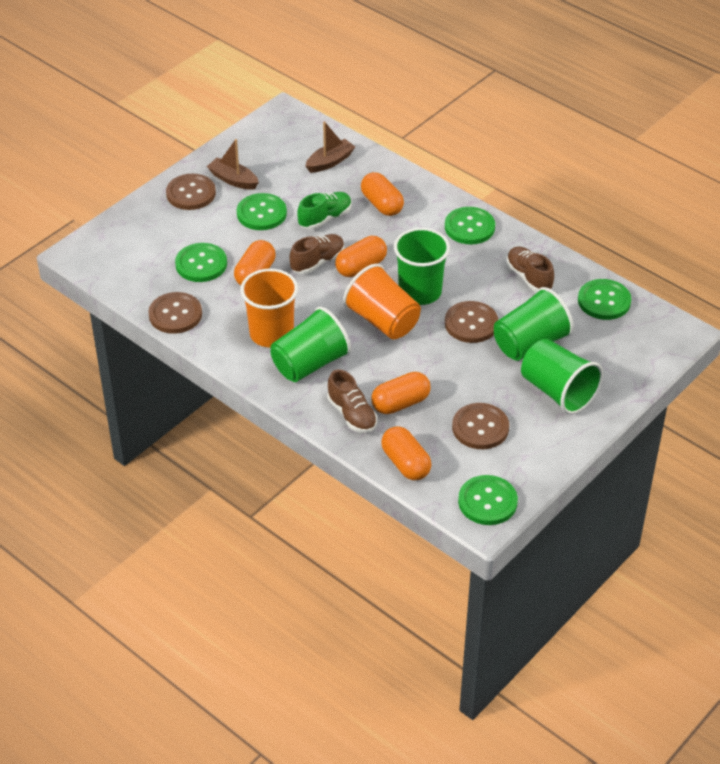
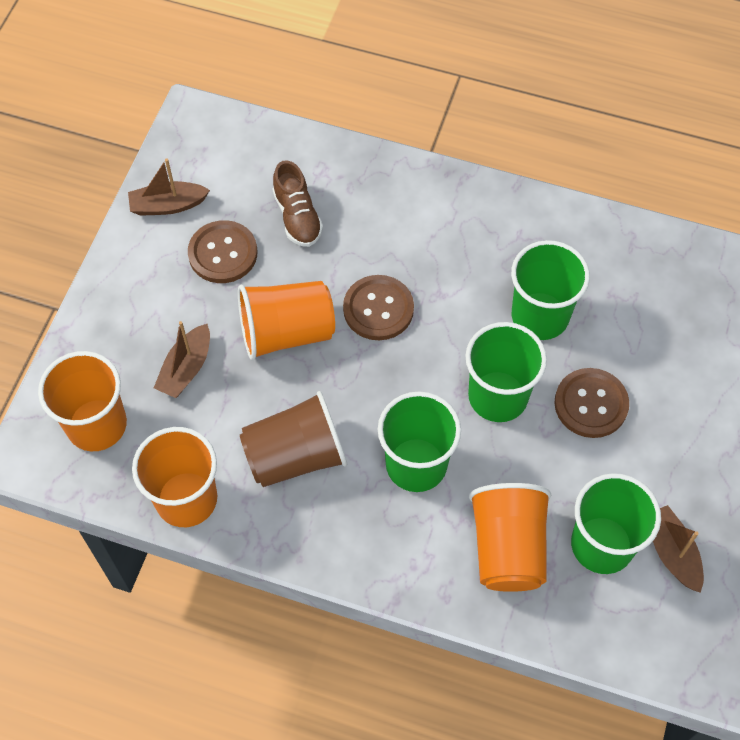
brown boat: 2 -> 3
brown button: 4 -> 3
brown cup: 0 -> 1
brown shoe: 3 -> 1
green button: 5 -> 0
green shoe: 1 -> 0
orange capsule: 5 -> 0
orange cup: 2 -> 4

